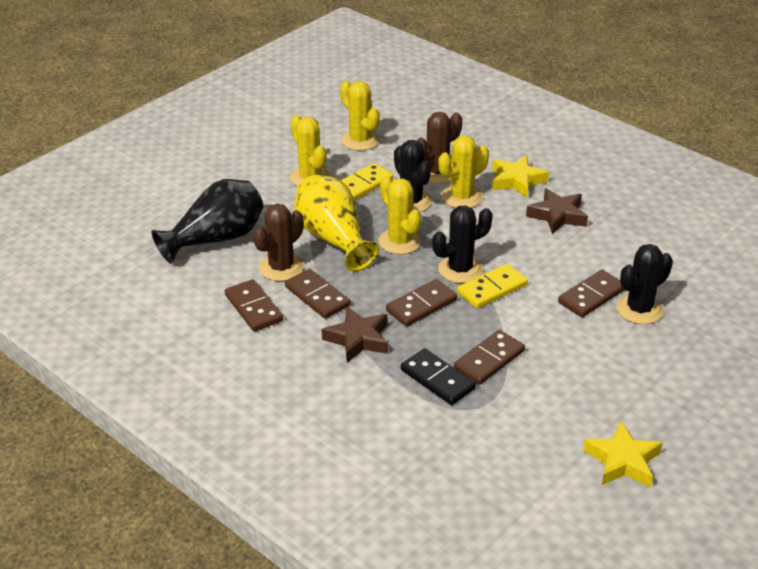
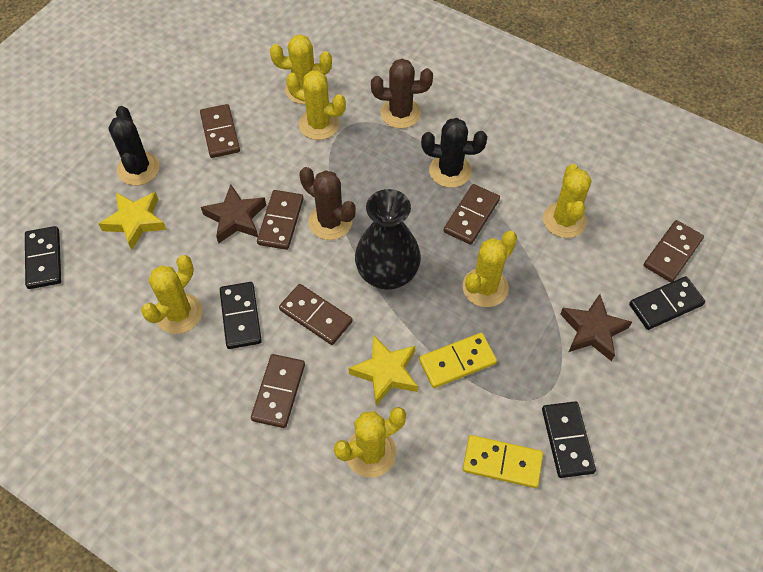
black cactus: 3 -> 2
black domino: 1 -> 4
brown domino: 5 -> 6
yellow cactus: 4 -> 6
yellow vase: 1 -> 0

